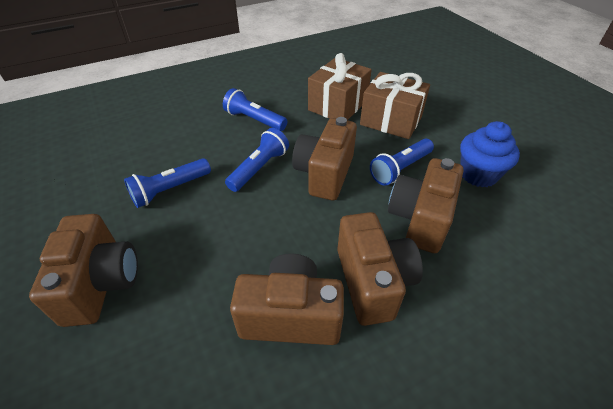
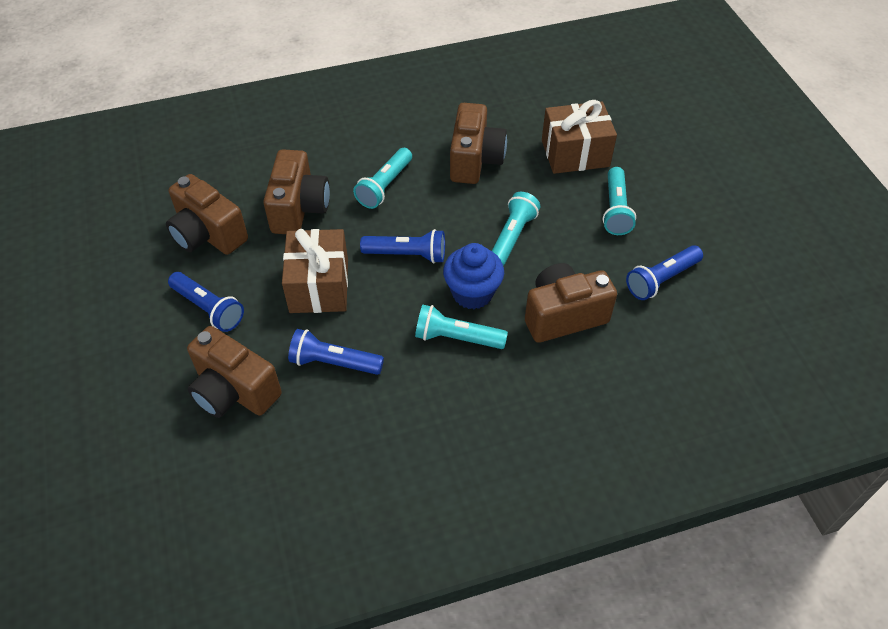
turquoise flashlight: 0 -> 4

